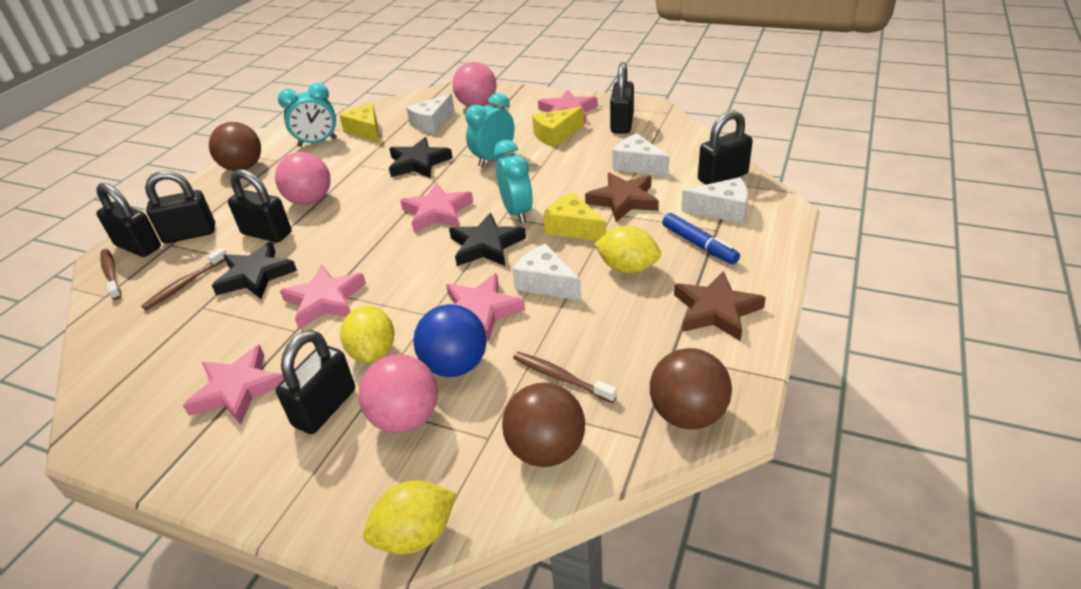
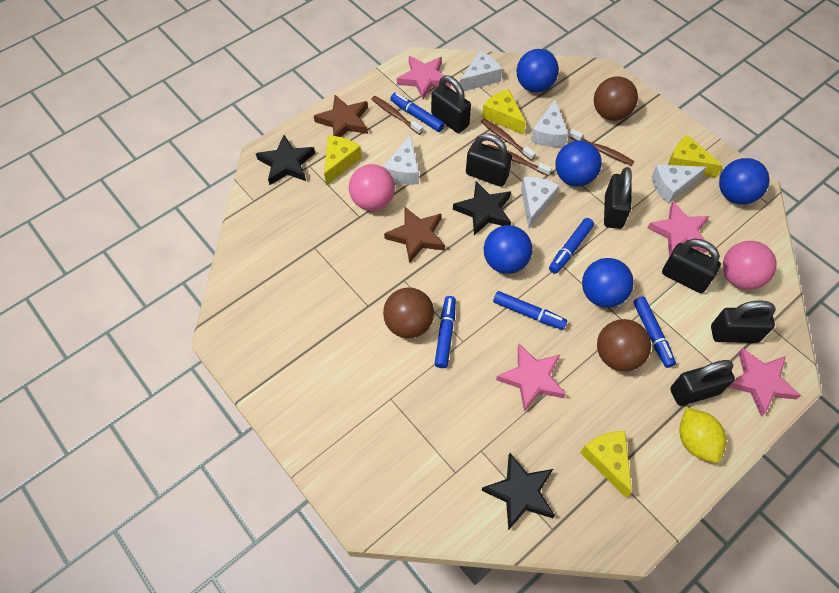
blue ball: 1 -> 5
blue marker: 1 -> 5
brown toothbrush: 3 -> 4
pink ball: 3 -> 2
pink star: 5 -> 4
turquoise clock: 3 -> 0
white cheese: 4 -> 5
yellow cheese: 3 -> 4
yellow lemon: 3 -> 1

